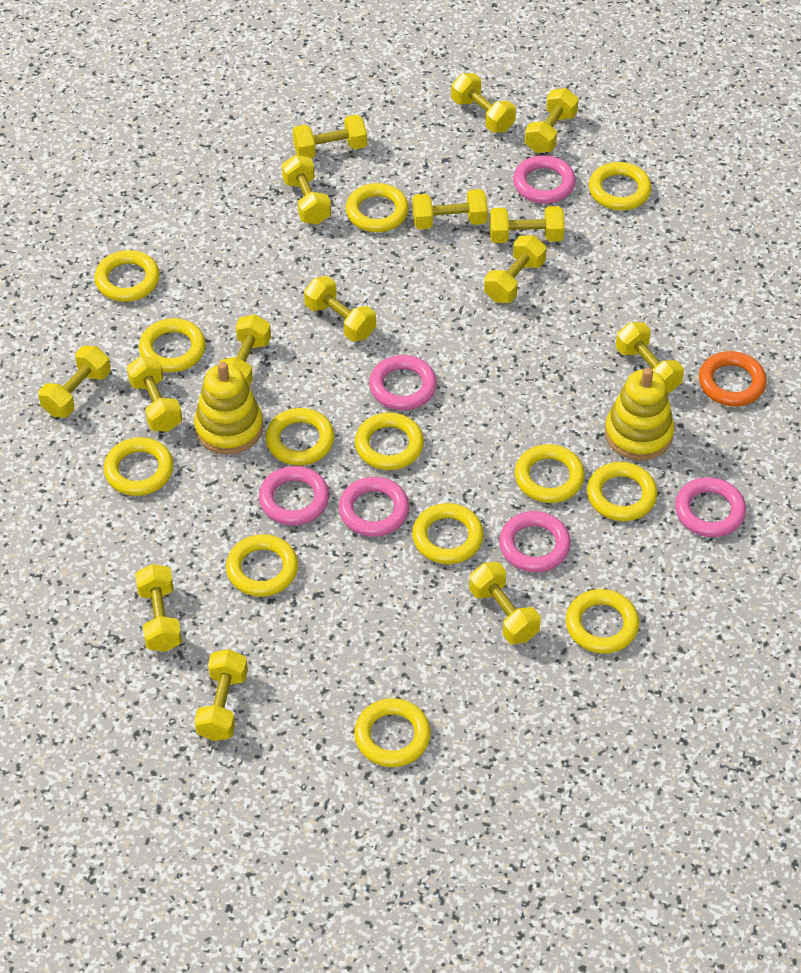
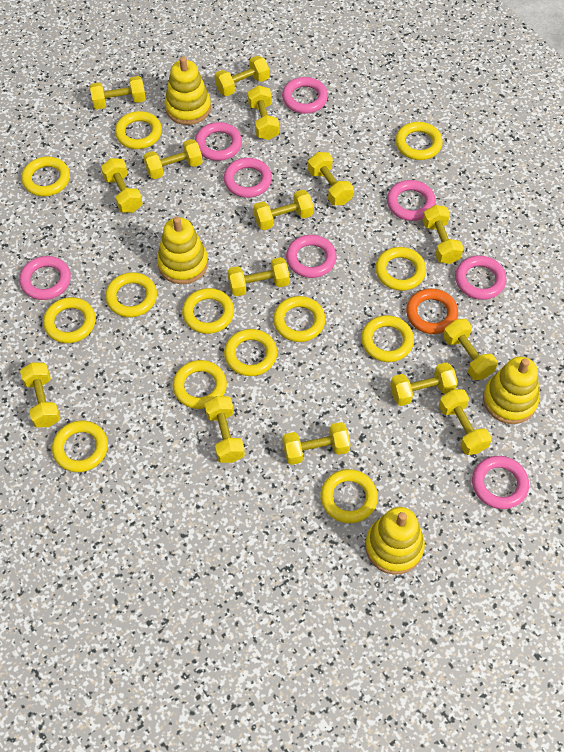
pink ring: 6 -> 8
yellow stacking toy: 2 -> 4

